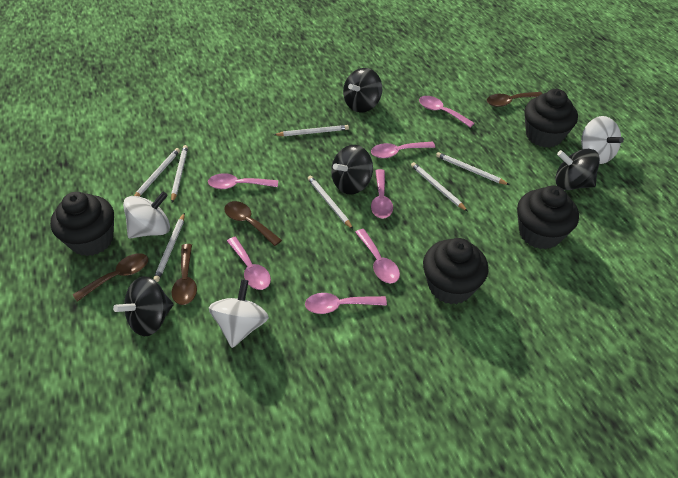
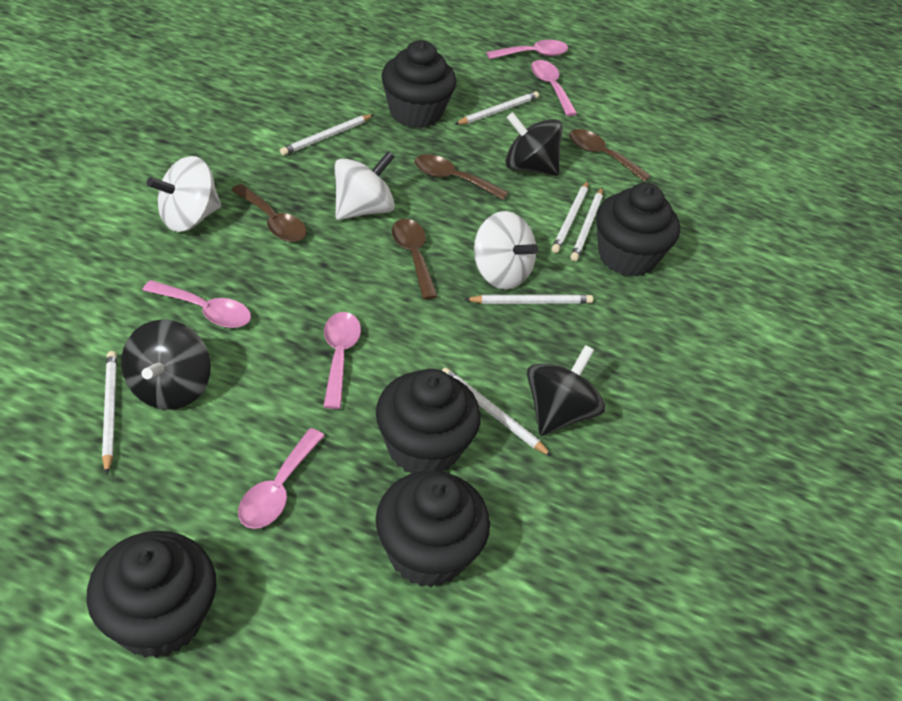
black cupcake: 4 -> 5
black spinning top: 4 -> 3
pink spoon: 7 -> 5

